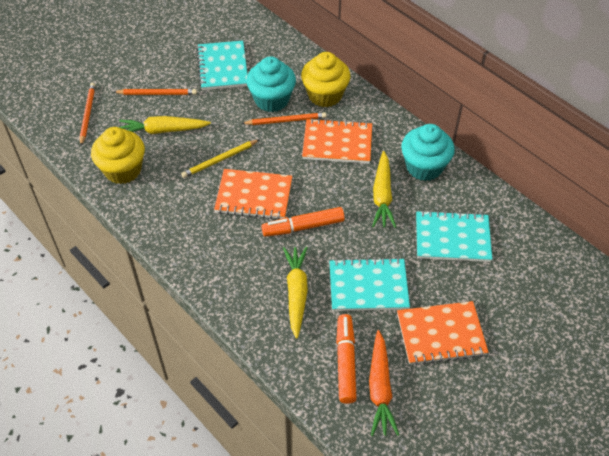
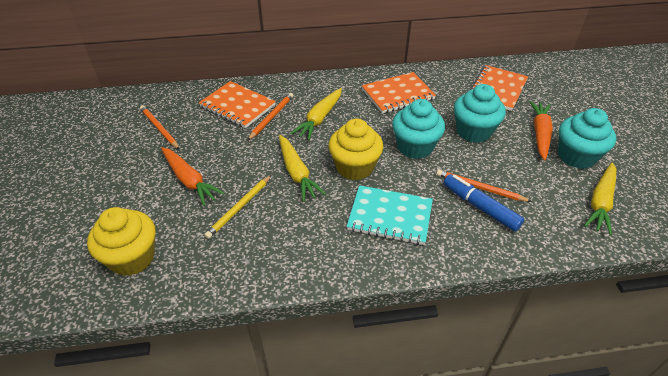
blue marker: 0 -> 1
orange carrot: 1 -> 2
orange marker: 2 -> 0
turquoise cupcake: 2 -> 3
turquoise notebook: 3 -> 1

